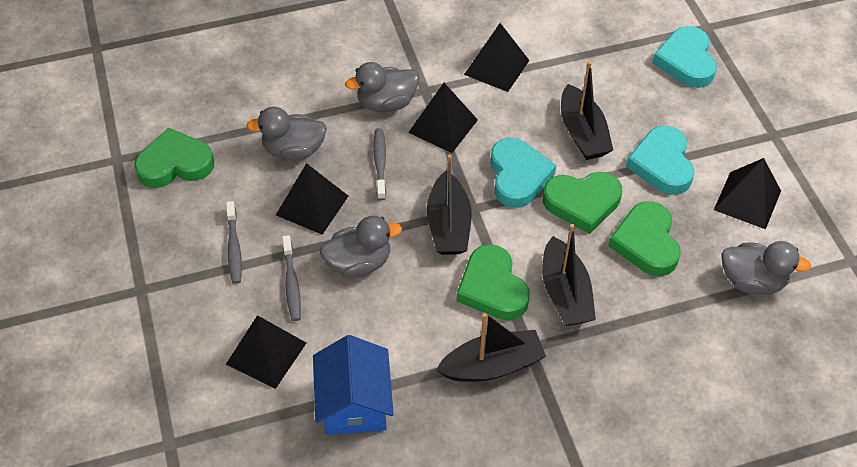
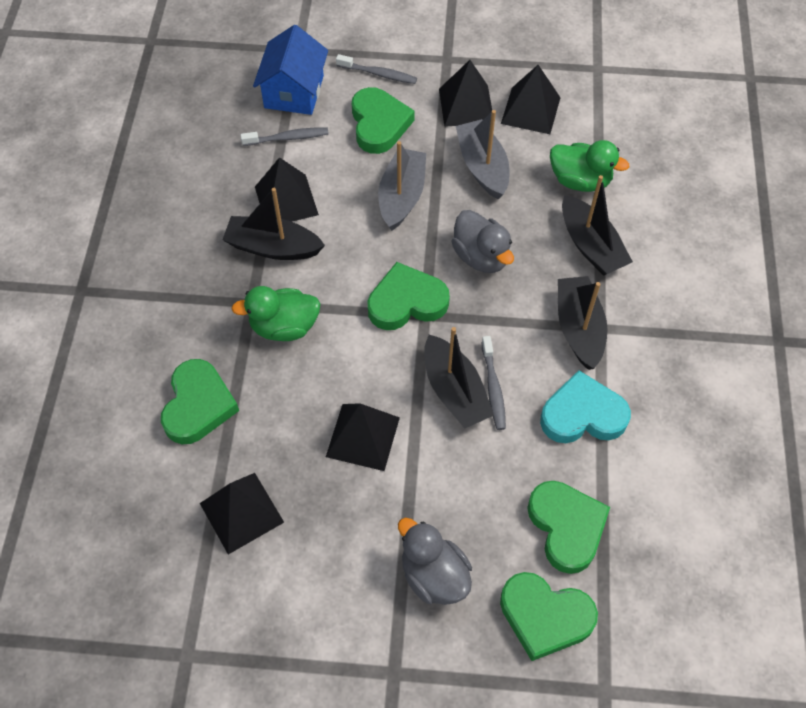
green duck: 0 -> 2
green heart: 4 -> 5
grey boat: 0 -> 2
grey duck: 4 -> 2
turquoise heart: 3 -> 1

